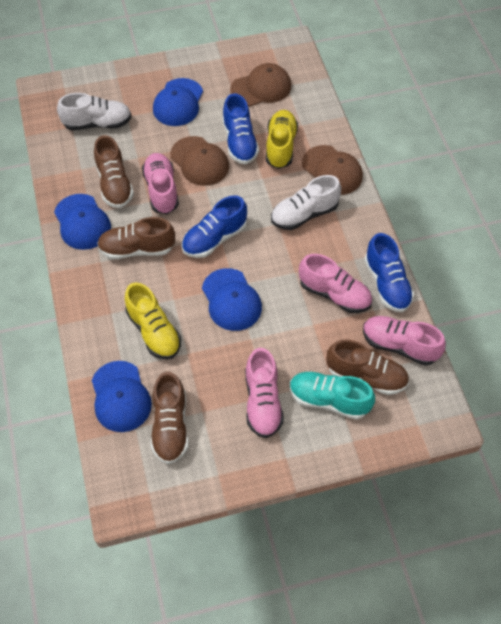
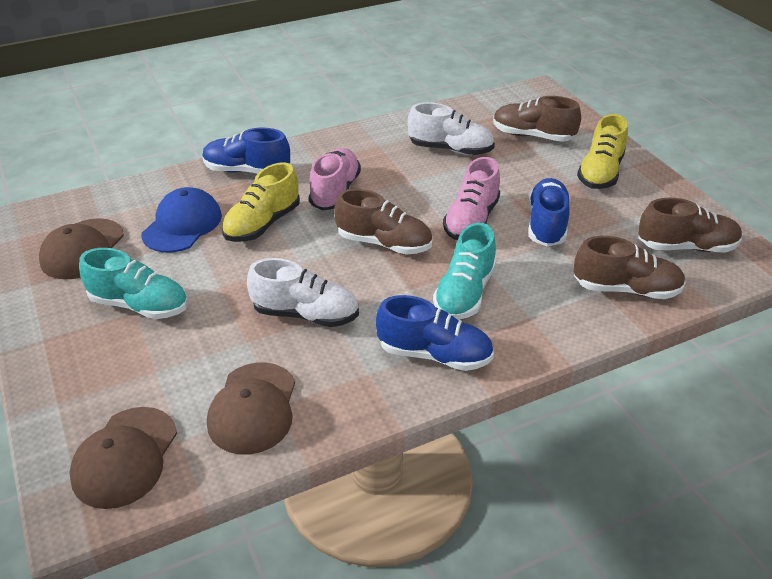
blue cap: 4 -> 1
pink shoe: 4 -> 2
turquoise shoe: 1 -> 2

